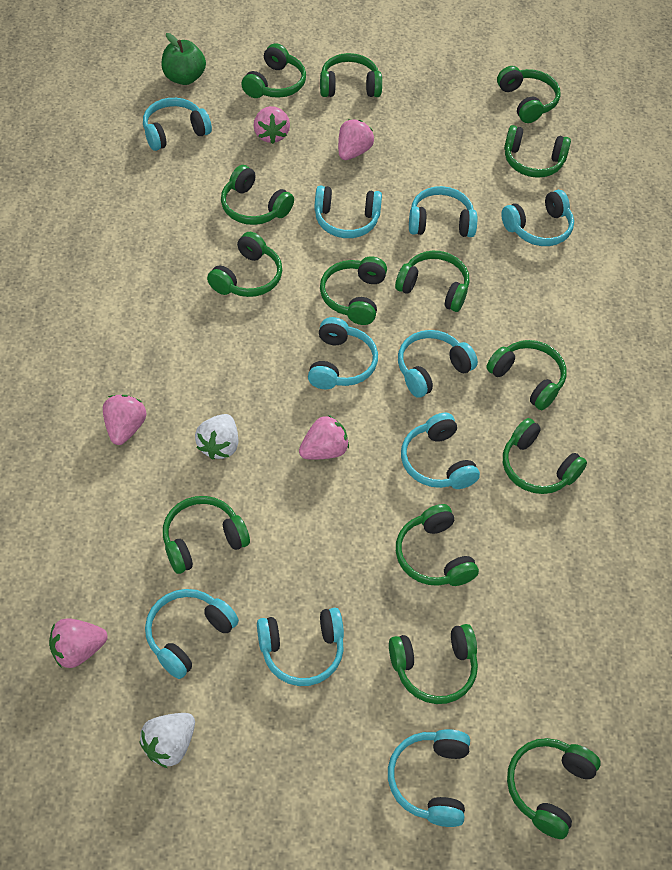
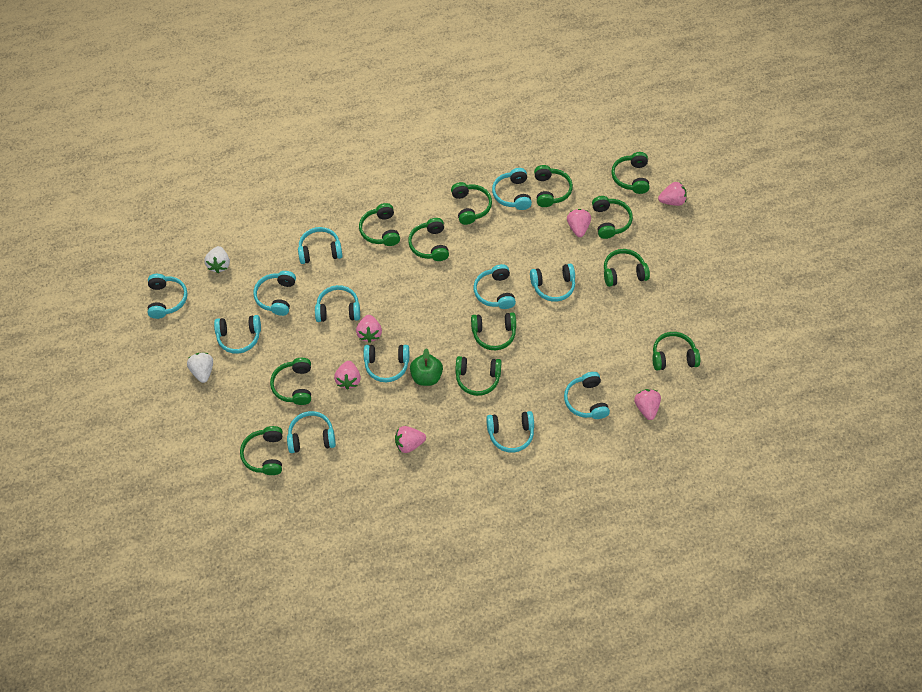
green headphones: 14 -> 12
pink strawberry: 5 -> 6
turquoise headphones: 10 -> 12

